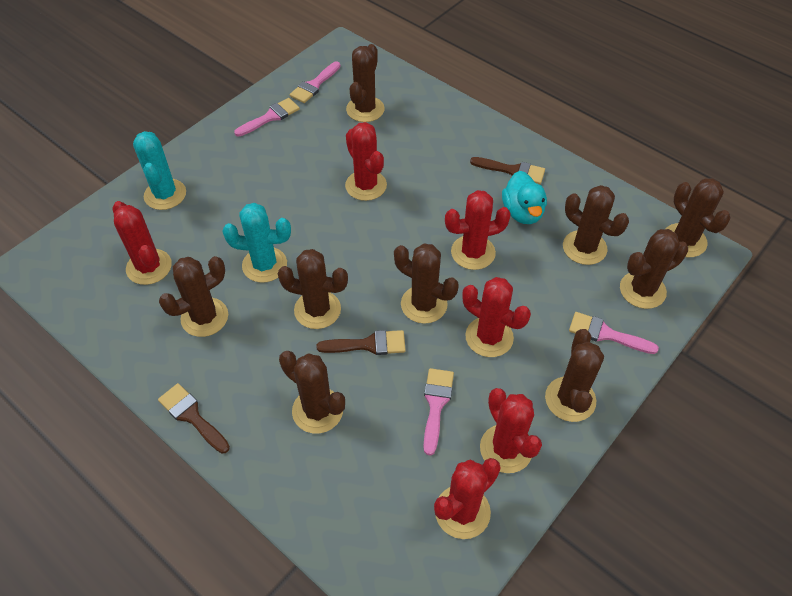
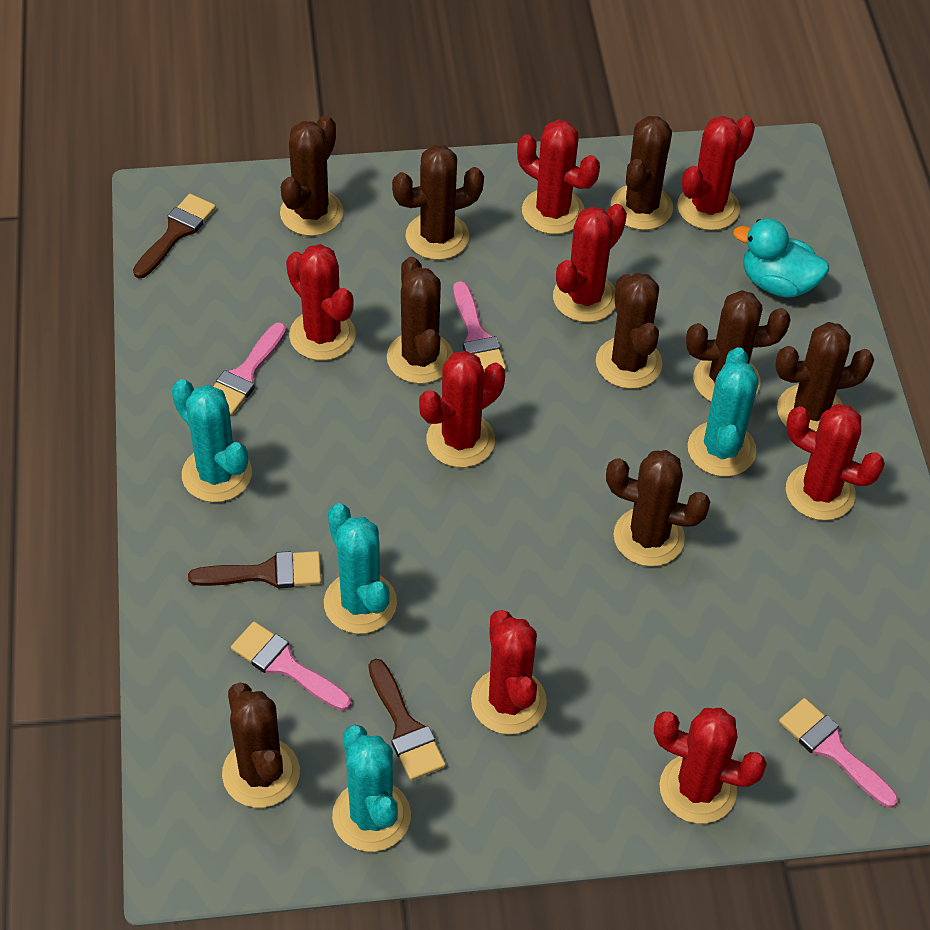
red cactus: 6 -> 8
turquoise cactus: 2 -> 4

